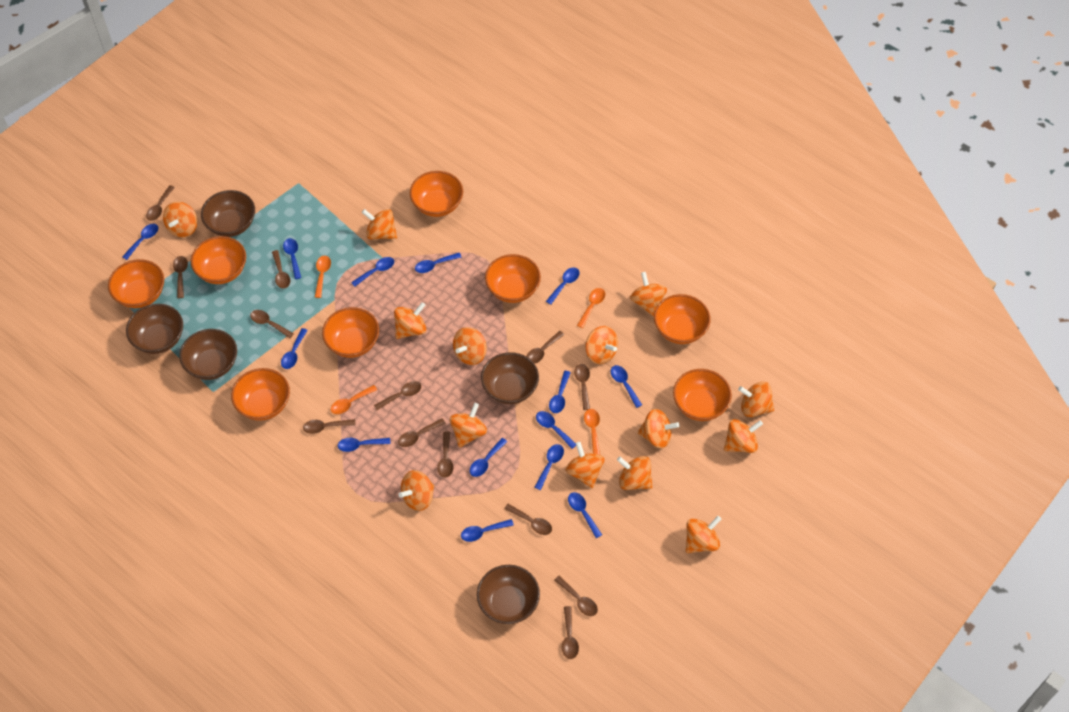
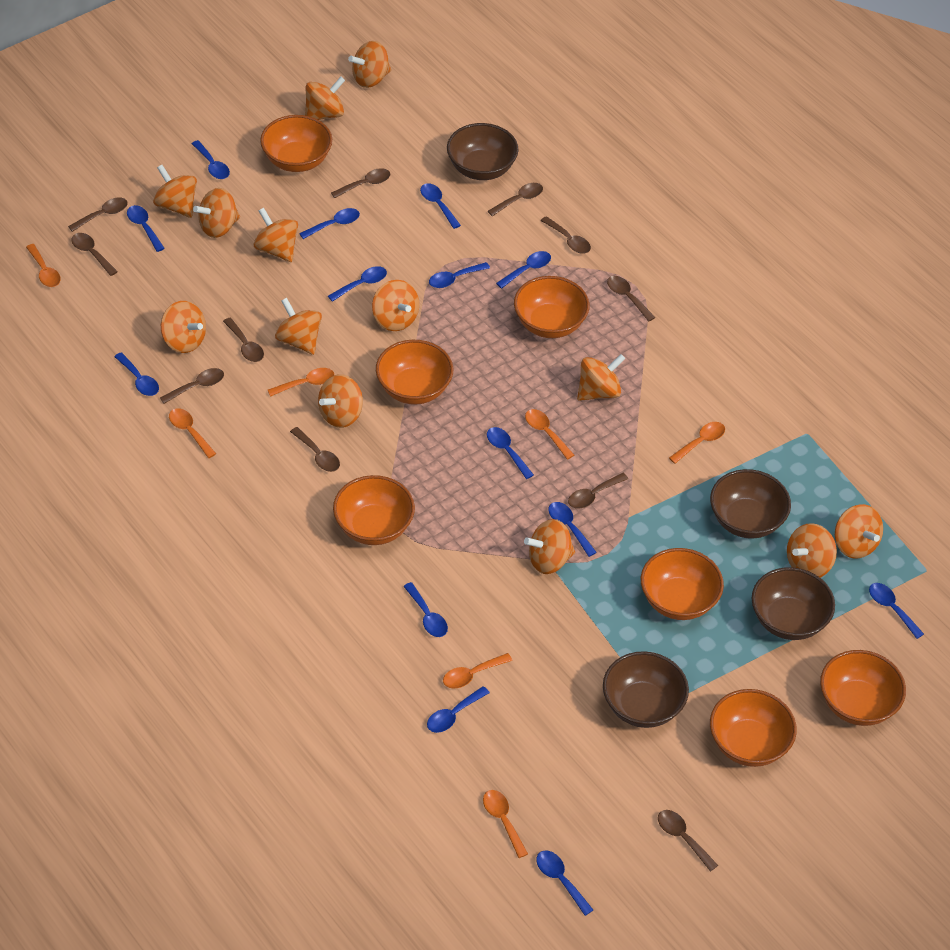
brown bowl: 5 -> 4
brown spoon: 13 -> 11
orange bowl: 8 -> 7
orange spinning top: 14 -> 13
orange spoon: 4 -> 7

